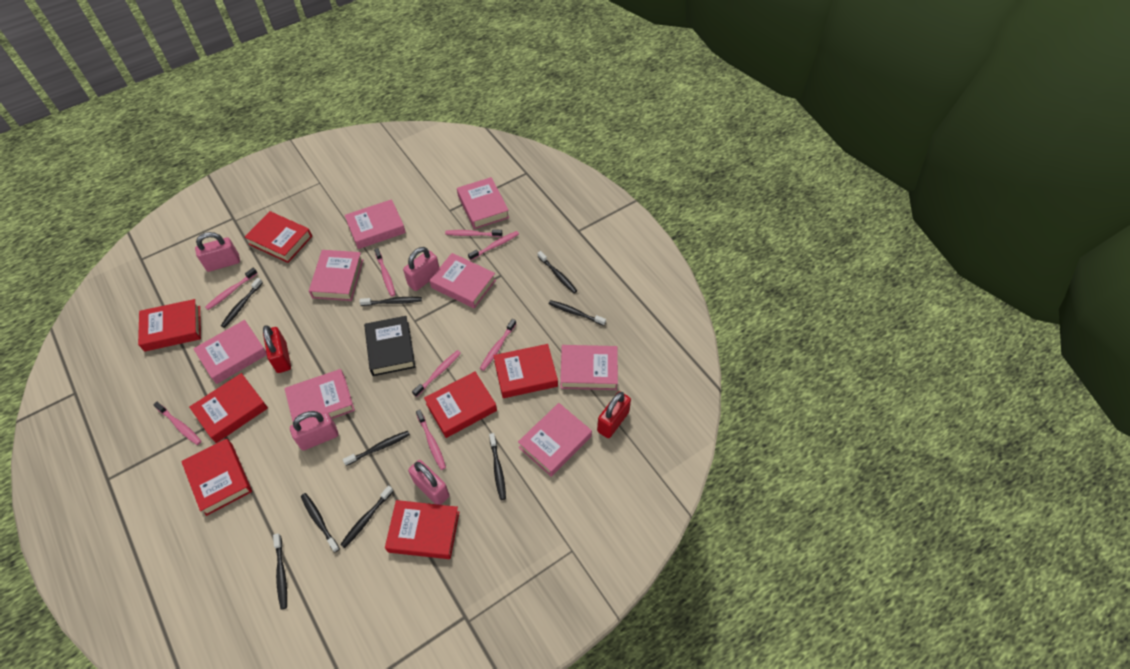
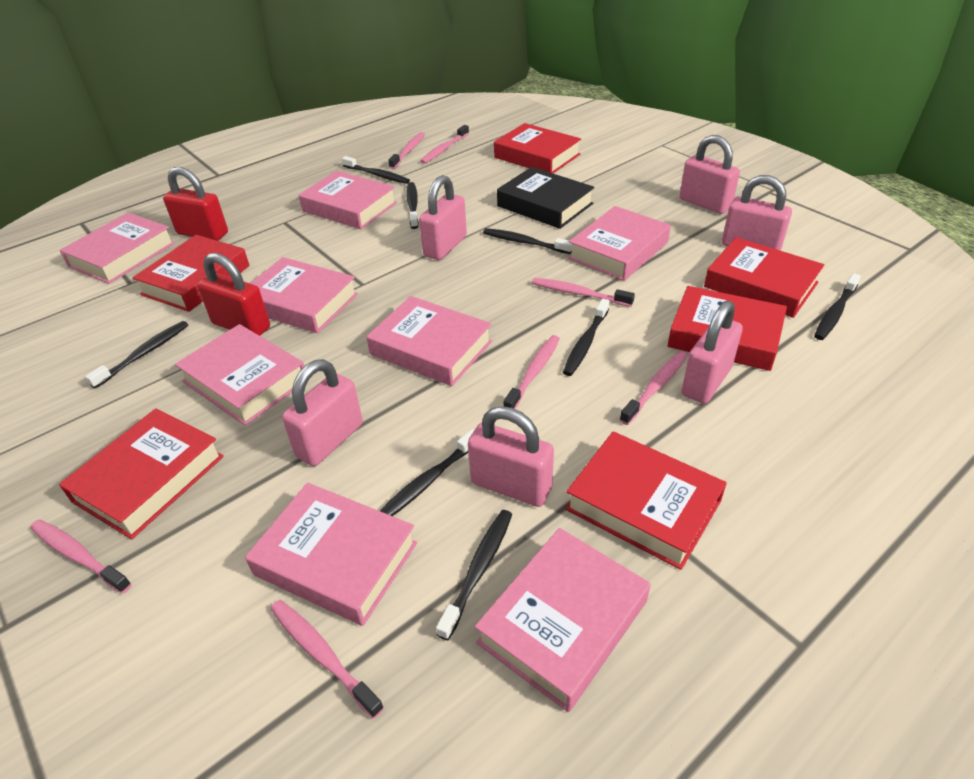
black toothbrush: 9 -> 8
pink padlock: 4 -> 6
pink toothbrush: 8 -> 7
red book: 7 -> 6

